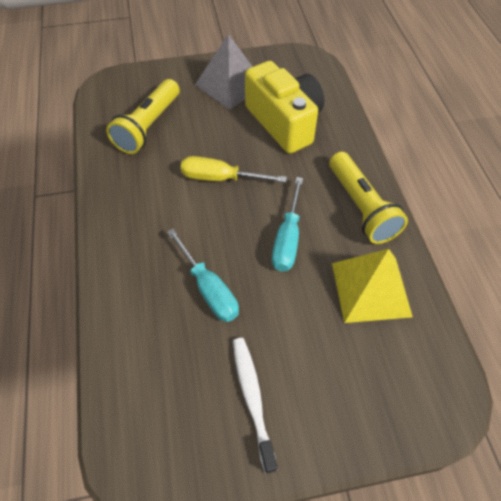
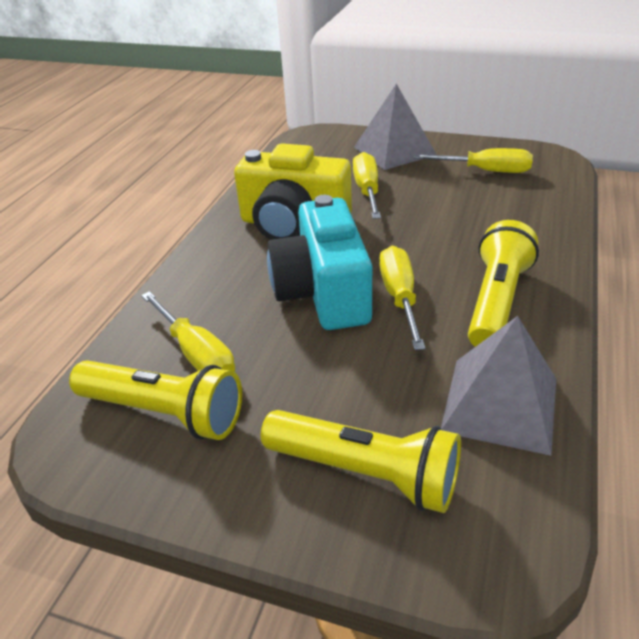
grey pyramid: 1 -> 2
turquoise camera: 0 -> 1
turquoise screwdriver: 2 -> 0
white toothbrush: 1 -> 0
yellow flashlight: 2 -> 3
yellow pyramid: 1 -> 0
yellow screwdriver: 1 -> 4

